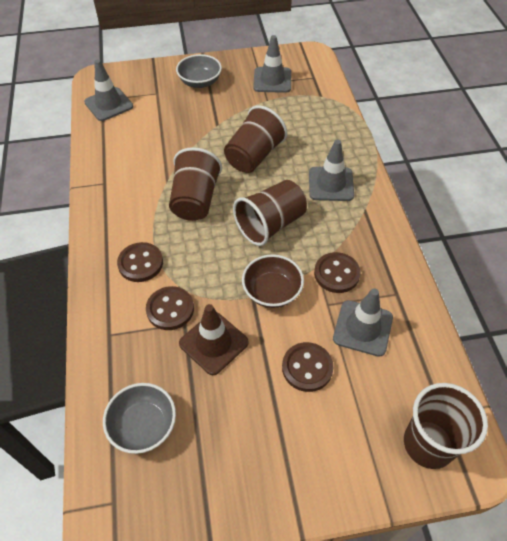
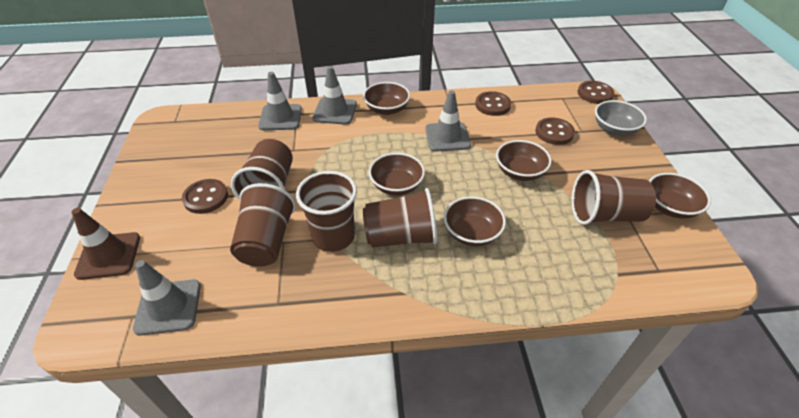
brown bowl: 1 -> 5
brown cup: 4 -> 5
grey bowl: 2 -> 1

